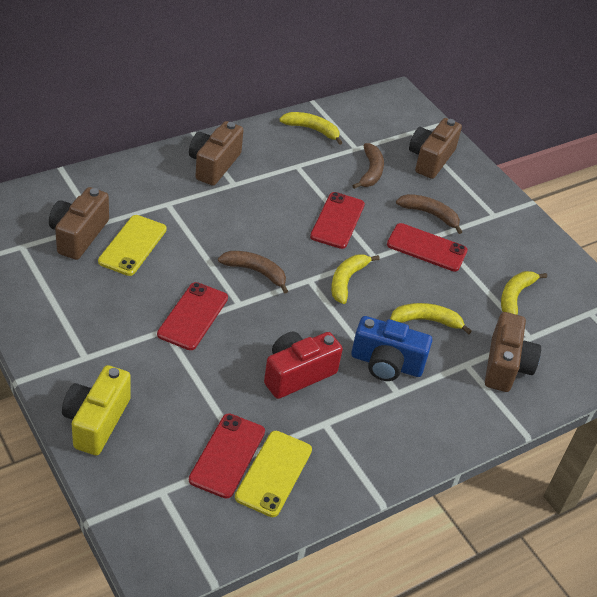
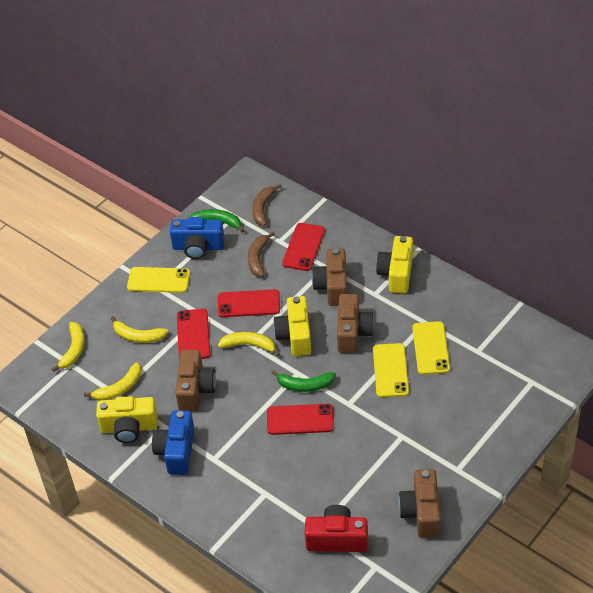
blue camera: 1 -> 2
brown banana: 3 -> 2
green banana: 0 -> 2
yellow camera: 1 -> 3
yellow phone: 2 -> 3

